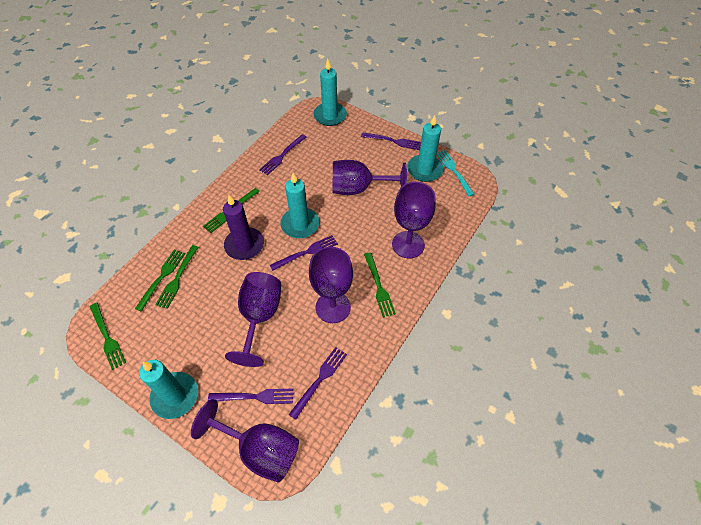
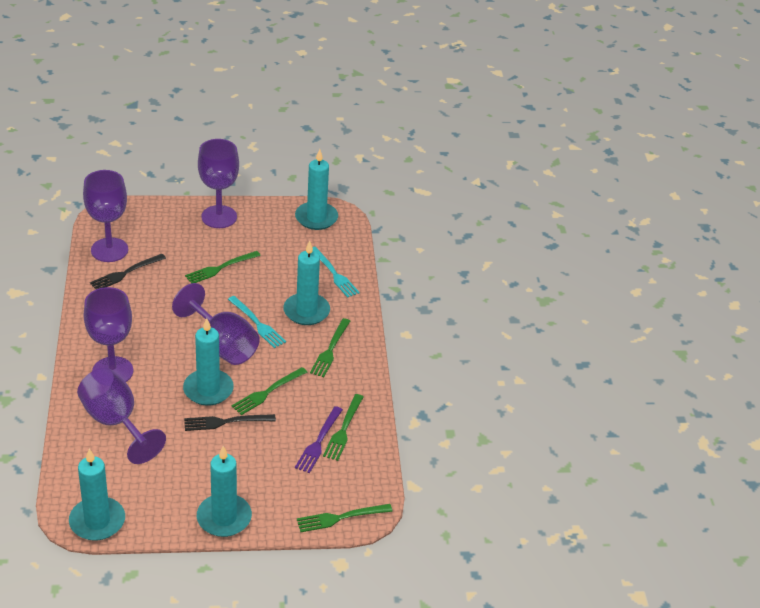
black fork: 0 -> 2
purple candle: 1 -> 0
purple fork: 5 -> 1
turquoise candle: 4 -> 5
turquoise fork: 1 -> 2

